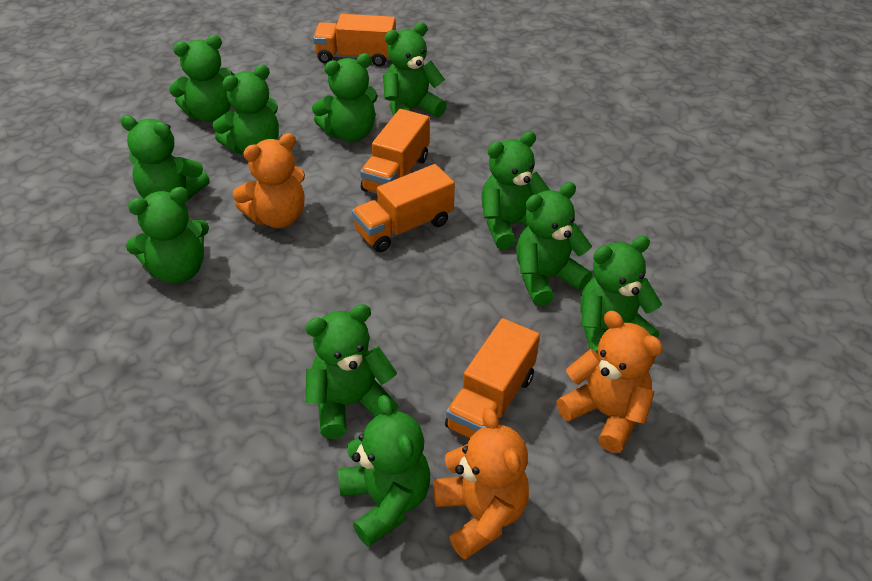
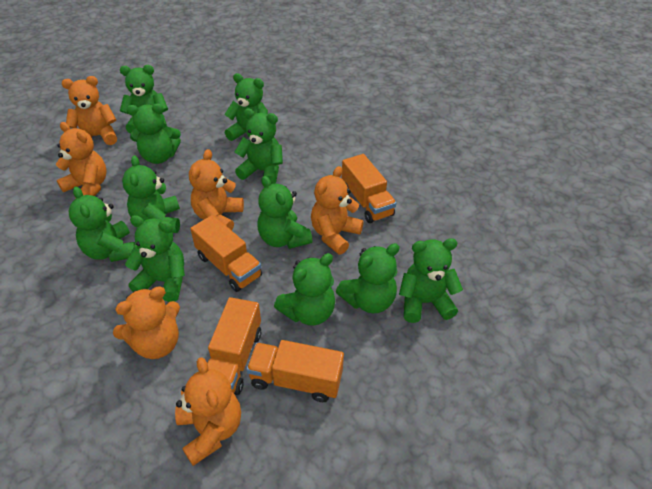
orange teddy bear: 3 -> 6

